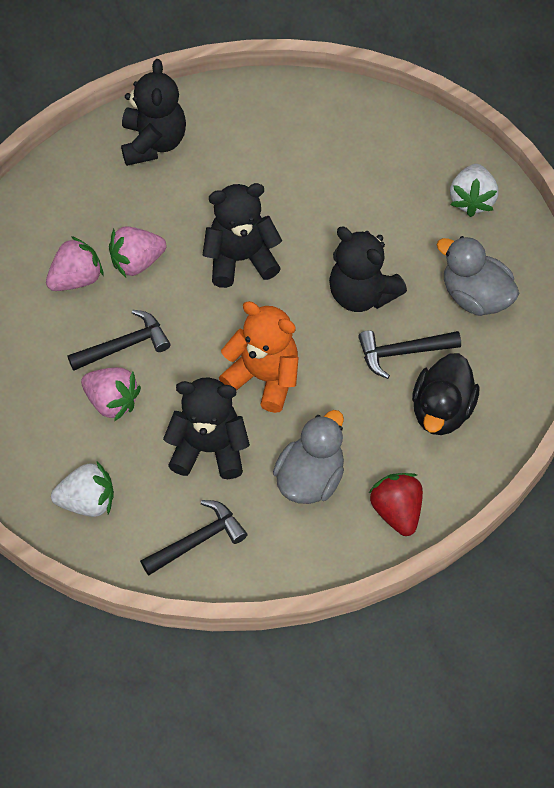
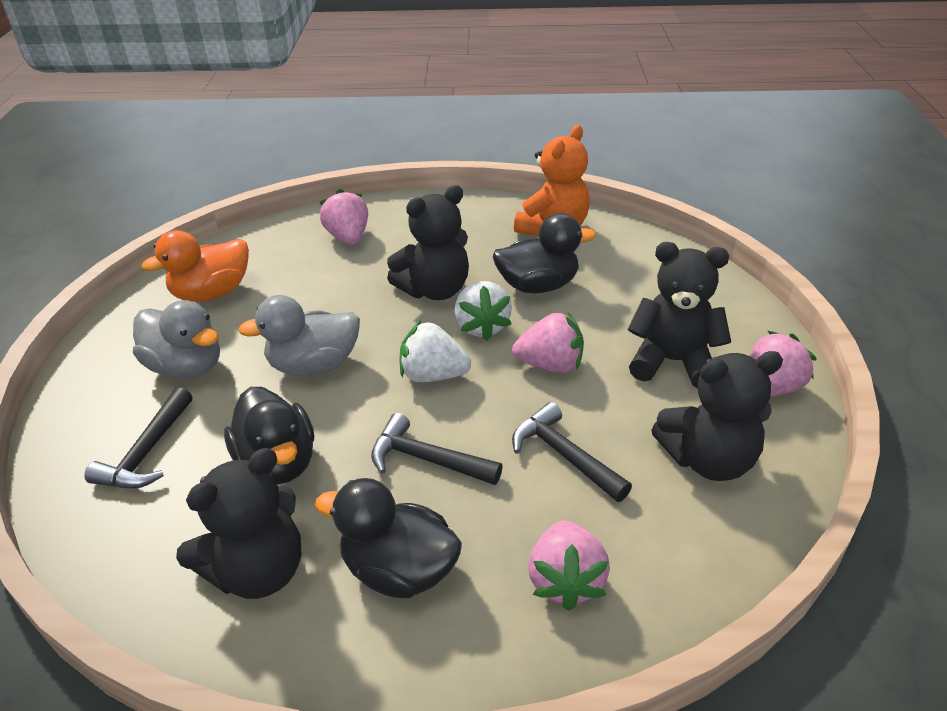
black duck: 1 -> 3
orange duck: 0 -> 1
pink strawberry: 3 -> 4
red strawberry: 1 -> 0

